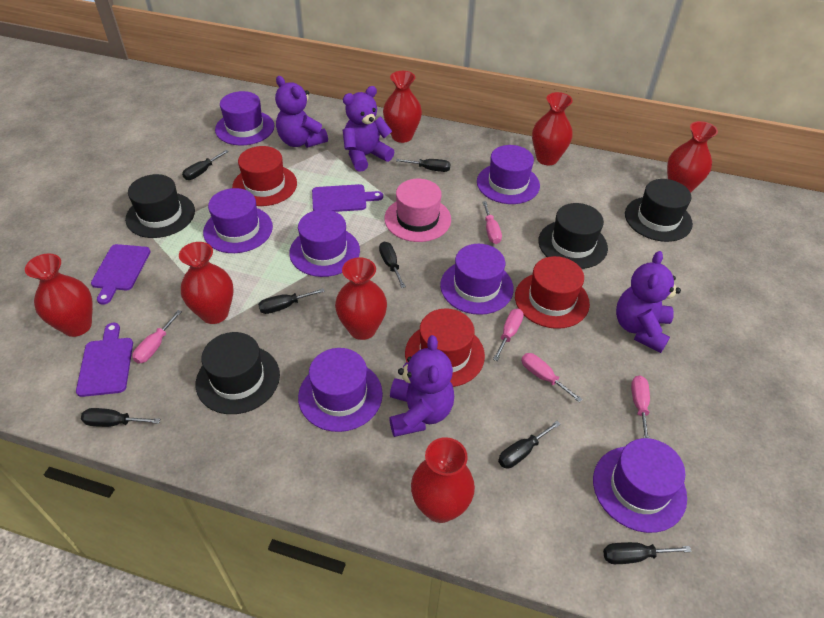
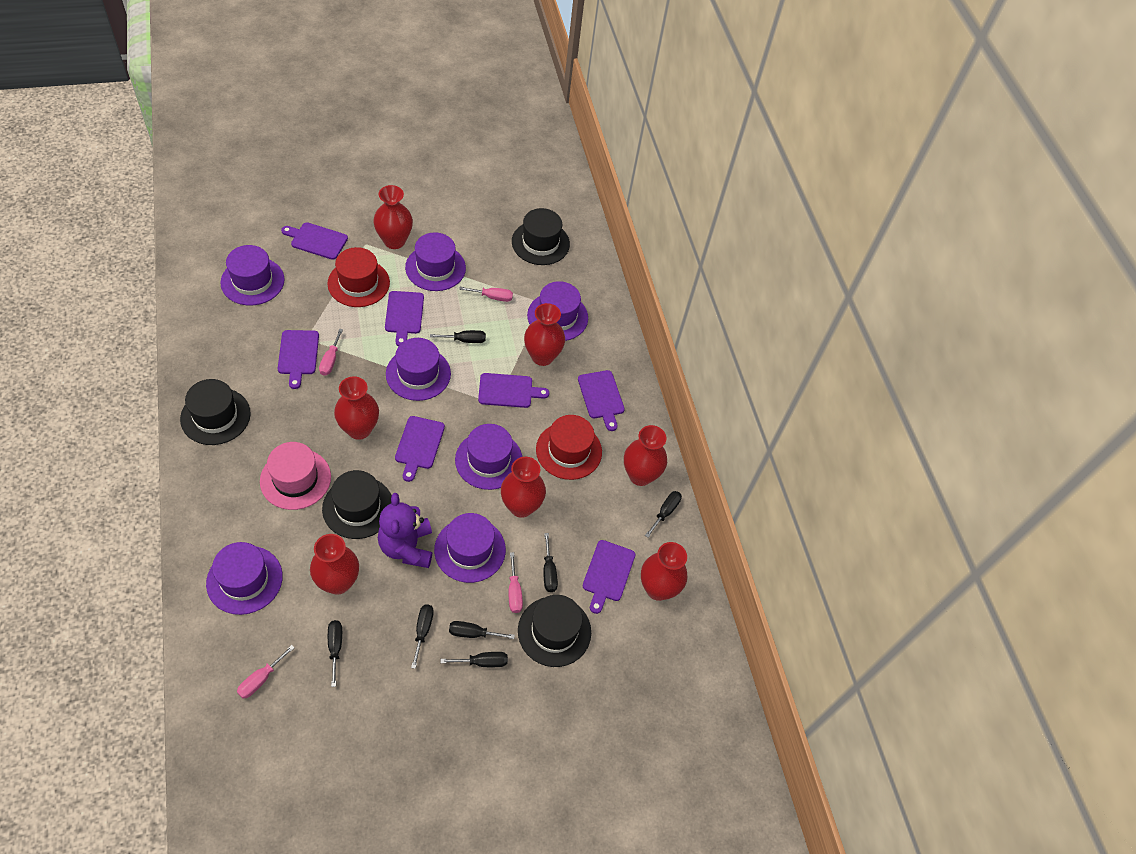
pink screwdriver: 5 -> 4
purple cutting board: 3 -> 7
purple teddy bear: 4 -> 1
red hat: 3 -> 2

